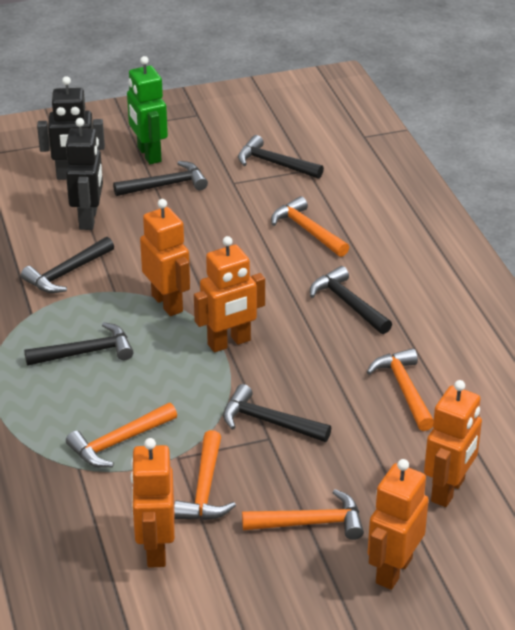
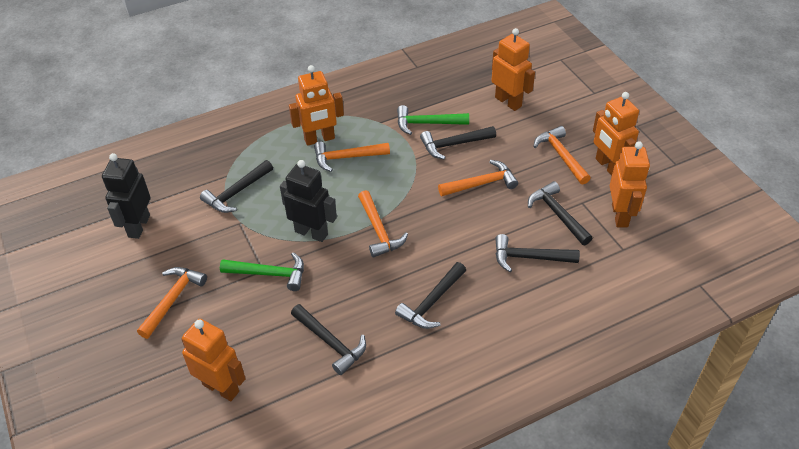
green hammer: 0 -> 2
green robot: 1 -> 0

